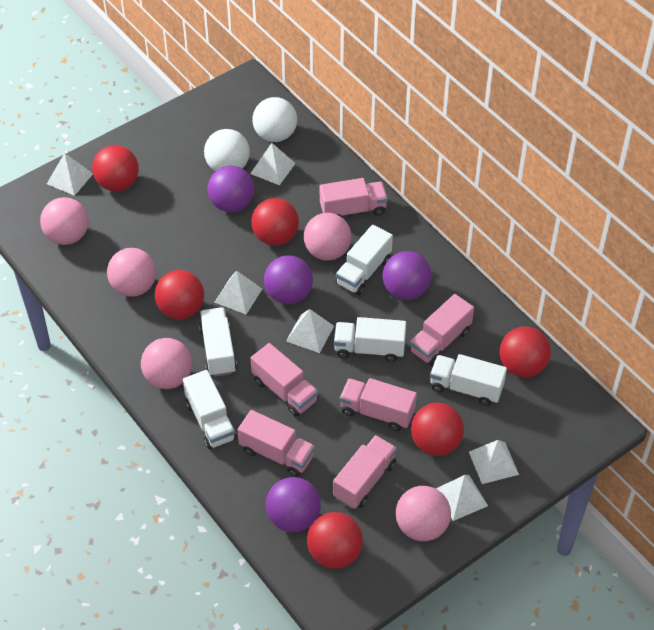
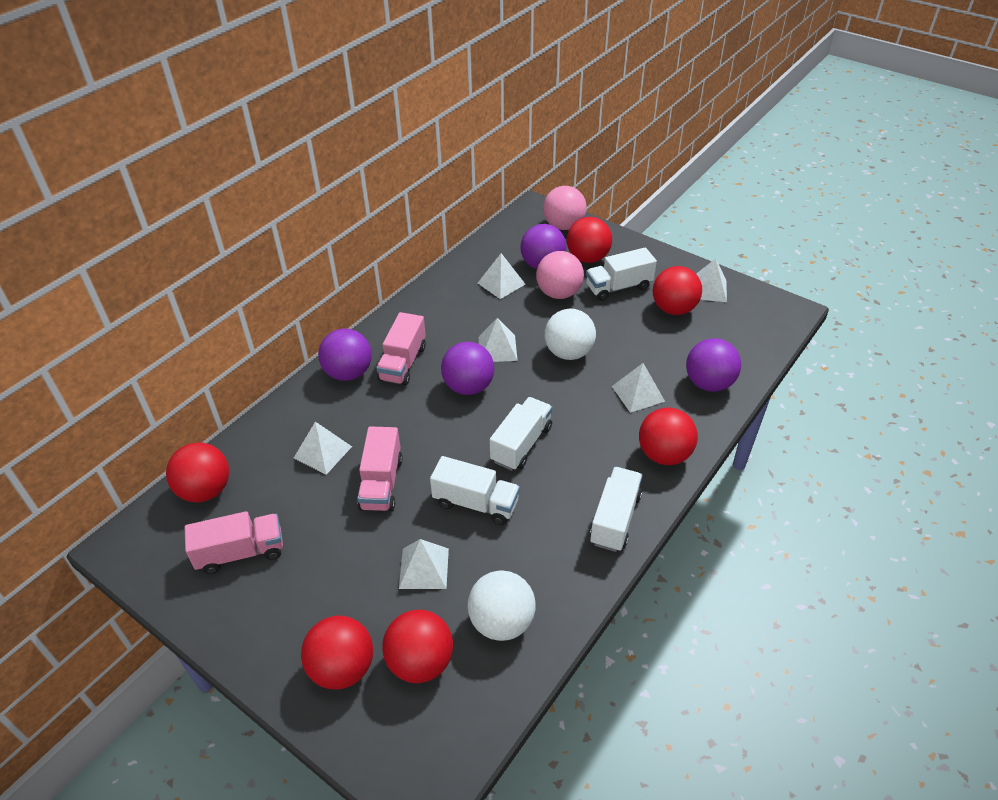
pink ball: 5 -> 2
pink truck: 6 -> 3
white truck: 5 -> 4

